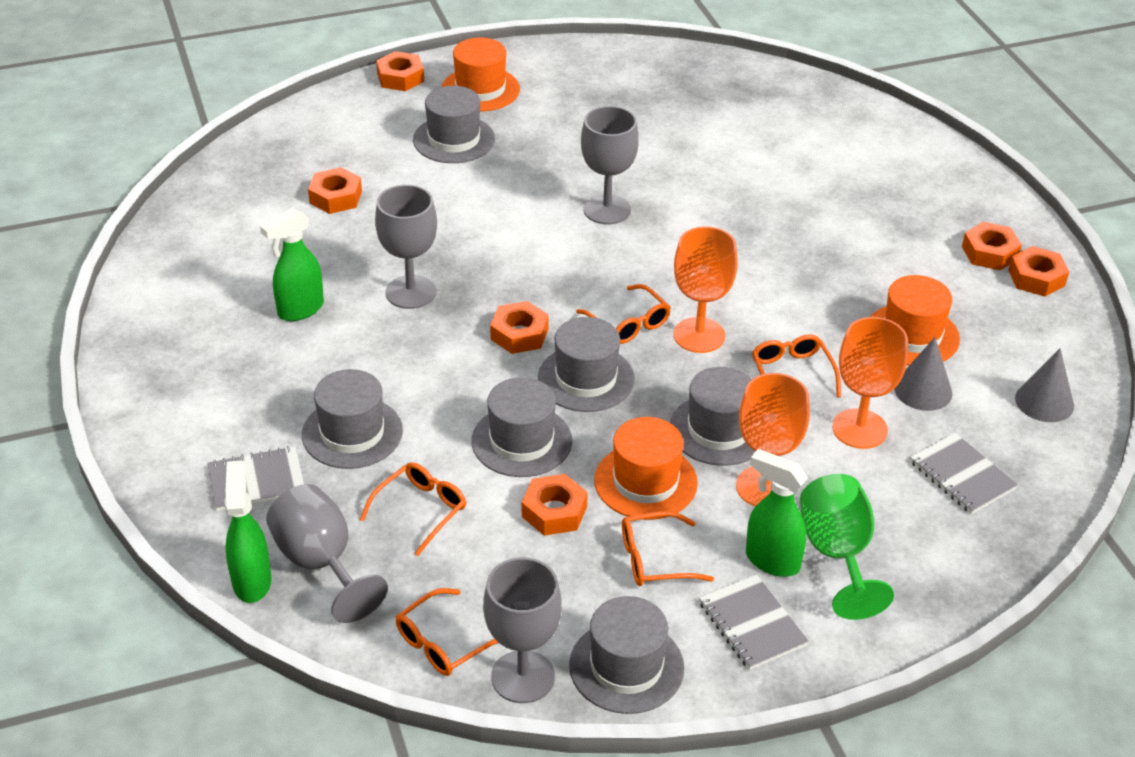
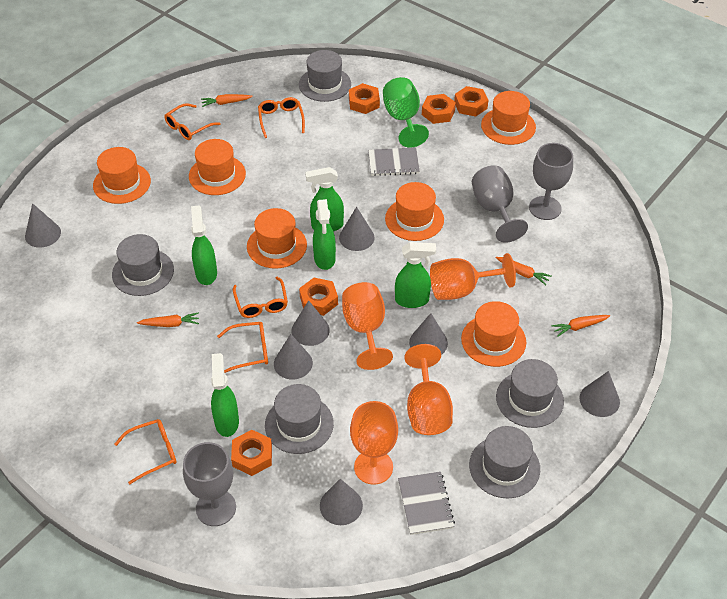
green spray bottle: 3 -> 5
grey cone: 2 -> 7
grey goblet: 4 -> 3
grey hat: 6 -> 5
grey notebook: 3 -> 2
orange carrot: 0 -> 4
orange goblet: 3 -> 4
orange hat: 3 -> 6
orange nut: 6 -> 5

